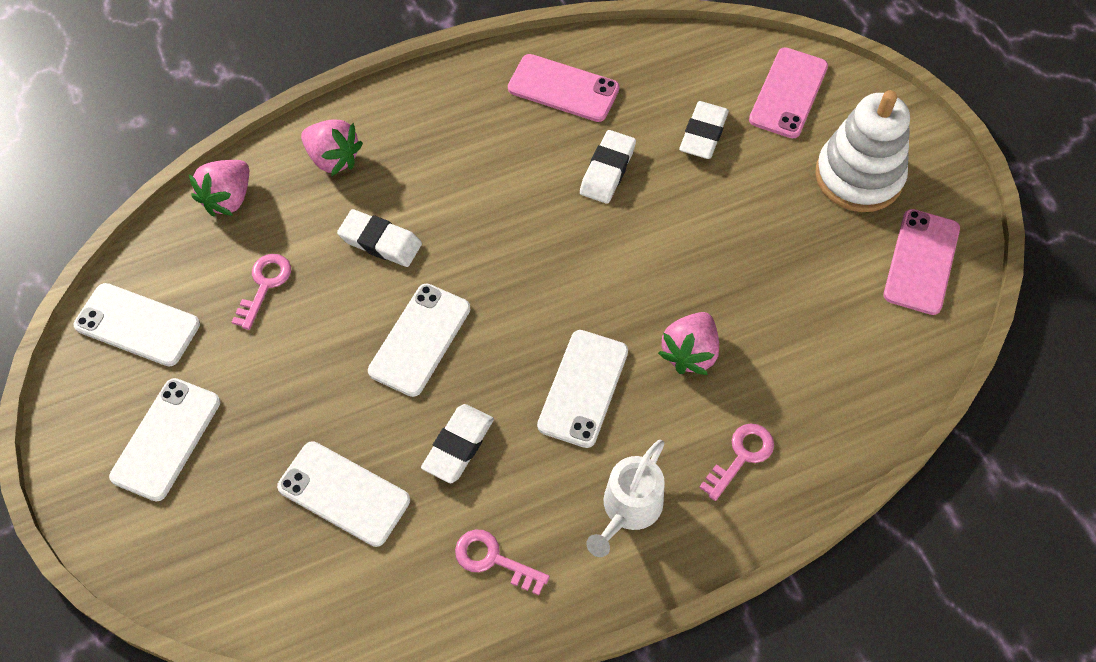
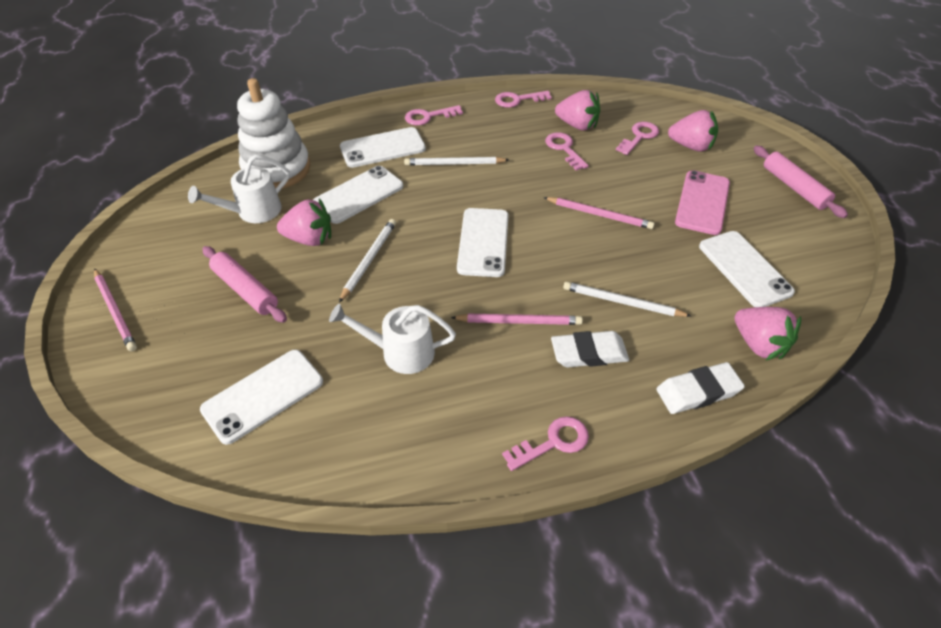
pink key: 3 -> 5
pink pencil: 0 -> 3
pink phone: 3 -> 1
pink rolling pin: 0 -> 2
pink strawberry: 3 -> 4
white eraser: 4 -> 2
white pencil: 0 -> 3
white watering can: 1 -> 2

